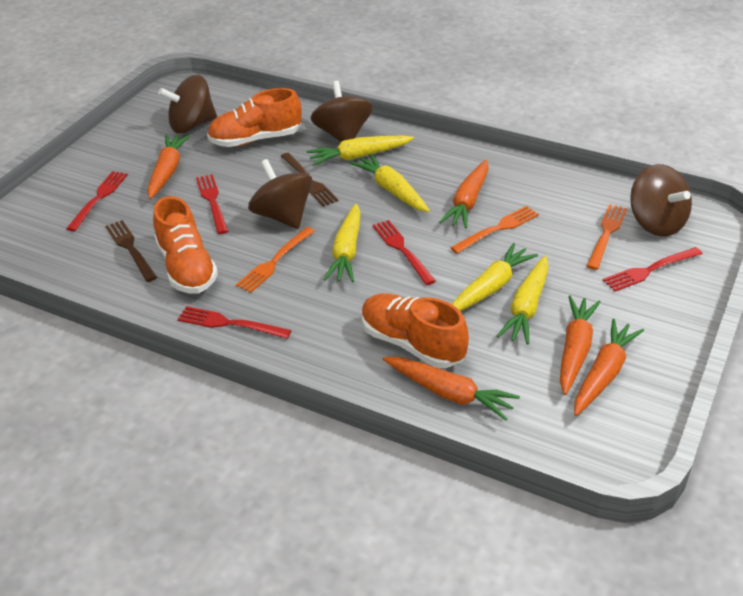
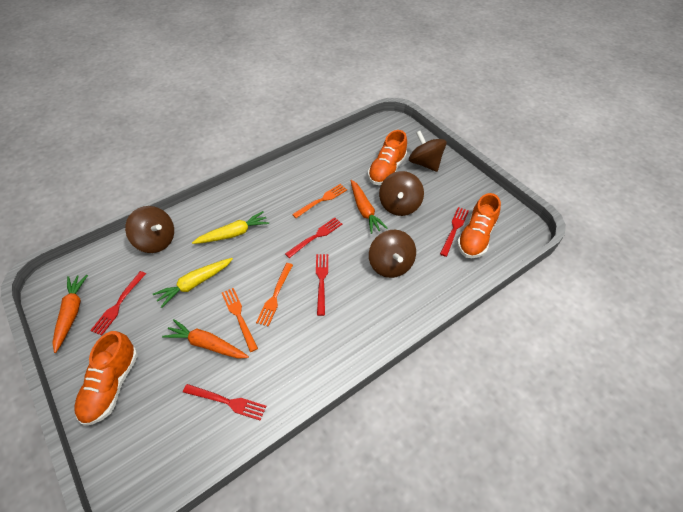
brown fork: 2 -> 0
orange carrot: 5 -> 3
yellow carrot: 5 -> 2

